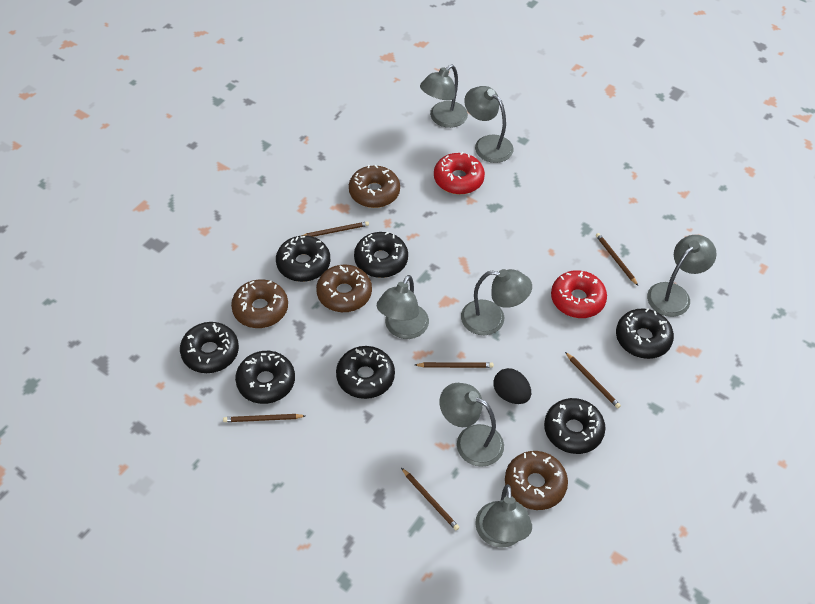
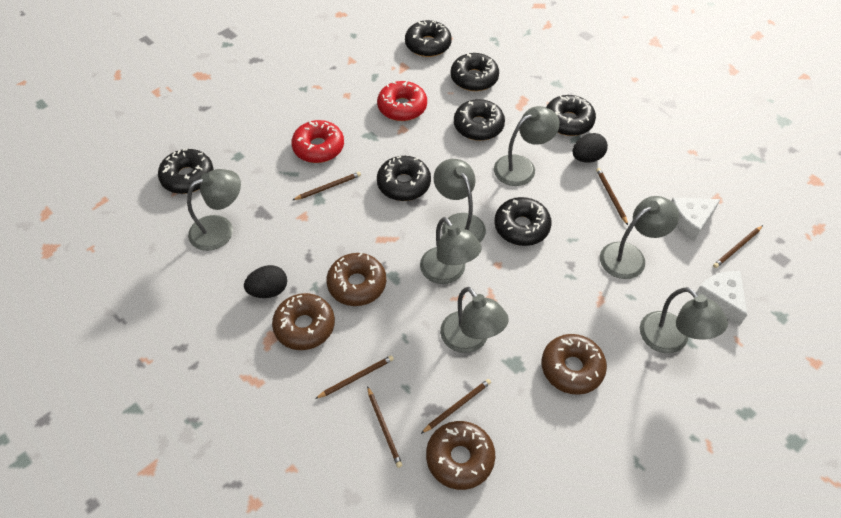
black egg: 1 -> 2
white cheese: 0 -> 2

